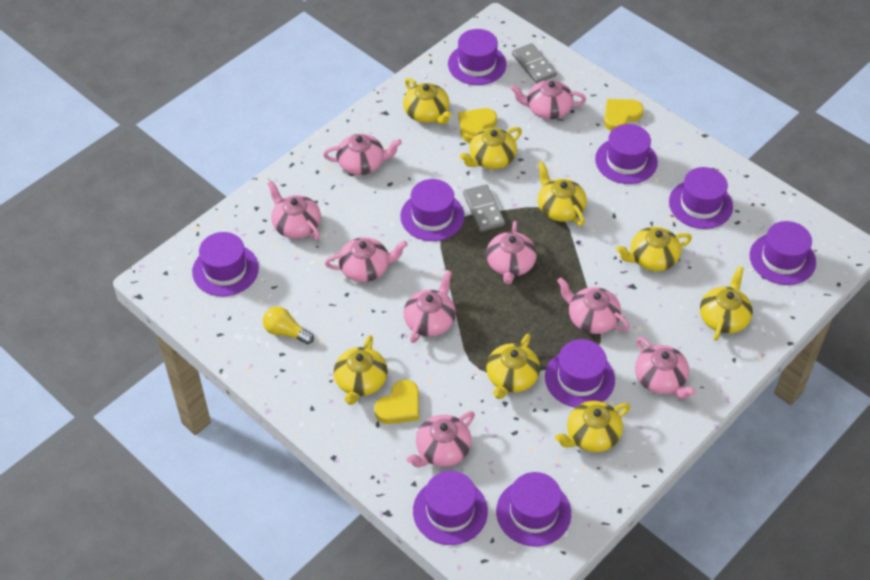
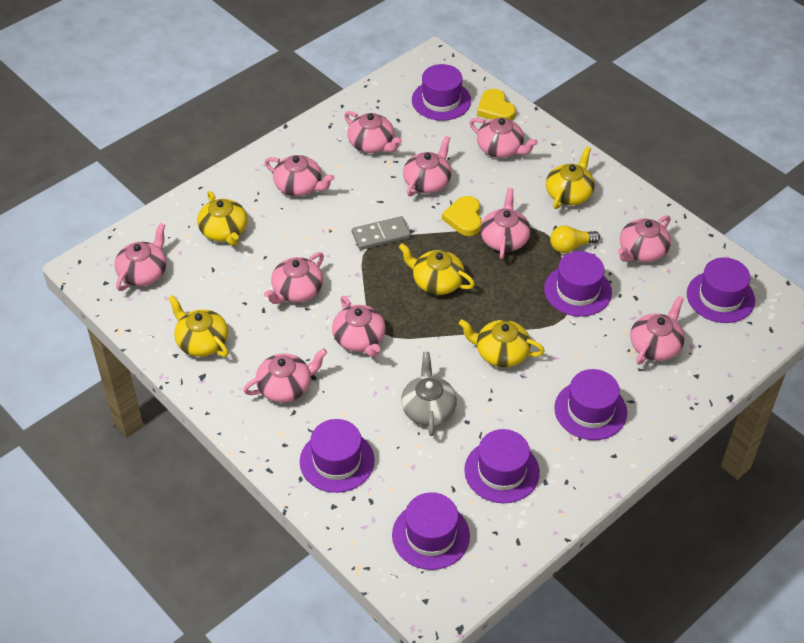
grey domino: 2 -> 1
grey teapot: 0 -> 1
pink teapot: 9 -> 11
purple hat: 9 -> 7
yellow heart: 3 -> 2
yellow teapot: 8 -> 5

